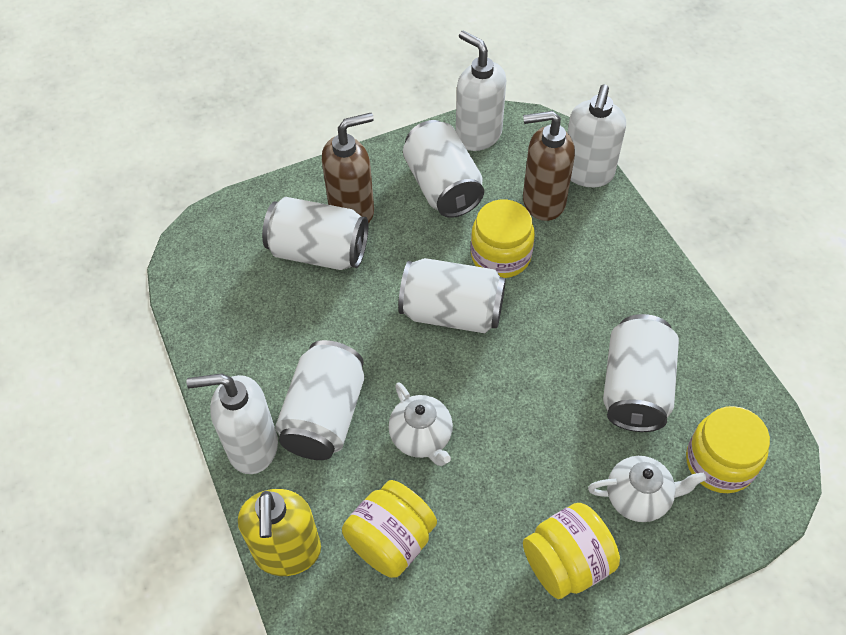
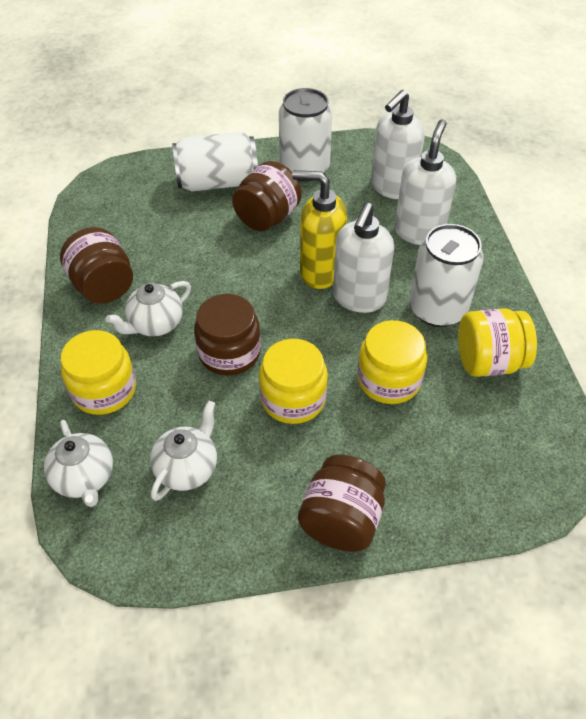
brown jar: 0 -> 4
brown soap dispenser: 2 -> 0
white can: 5 -> 3
white teapot: 2 -> 3

